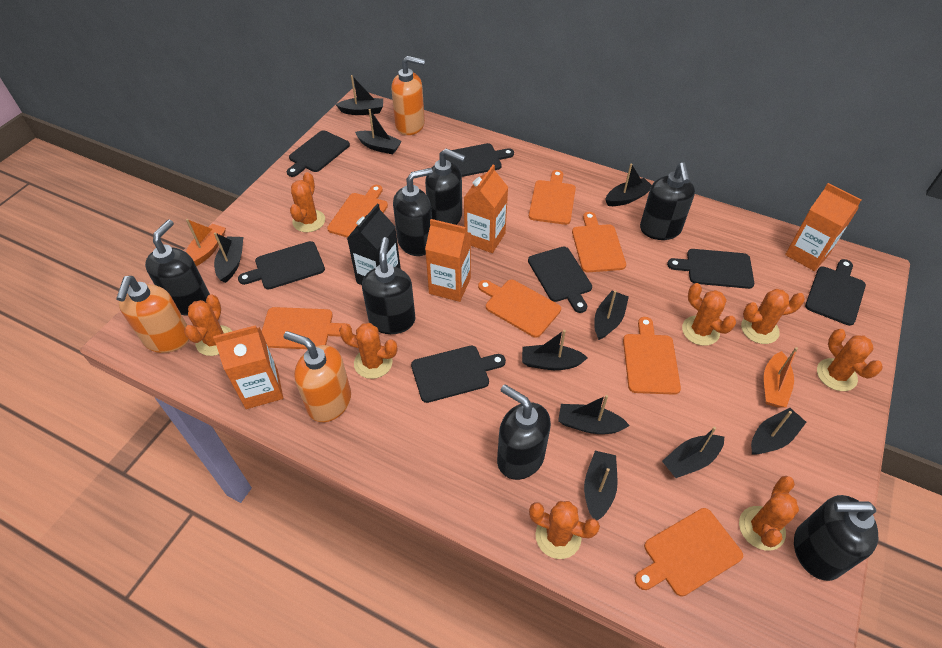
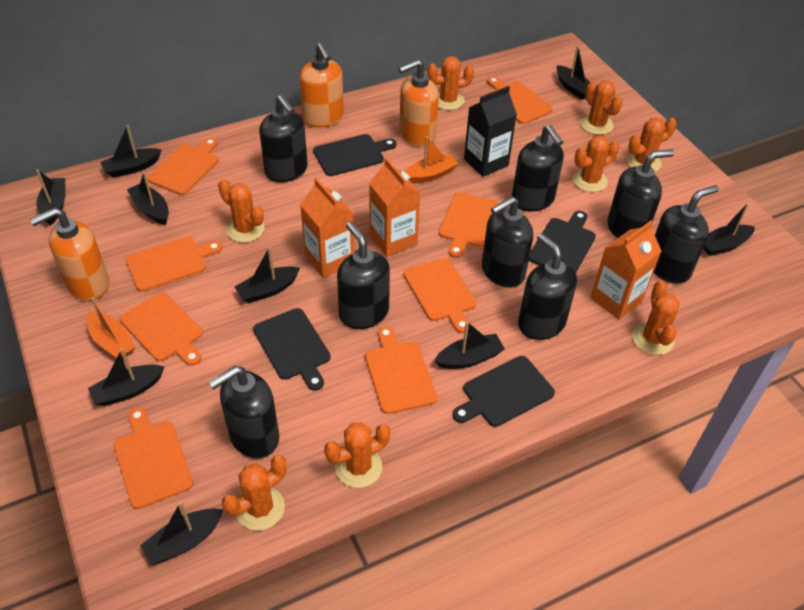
black boat: 10 -> 9
black cutting board: 7 -> 4
black soap dispenser: 7 -> 8
orange carton: 4 -> 3
orange cutting board: 7 -> 8

